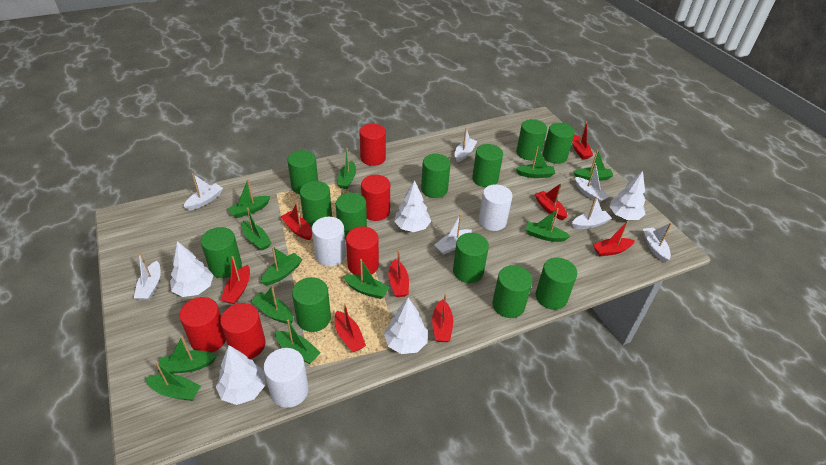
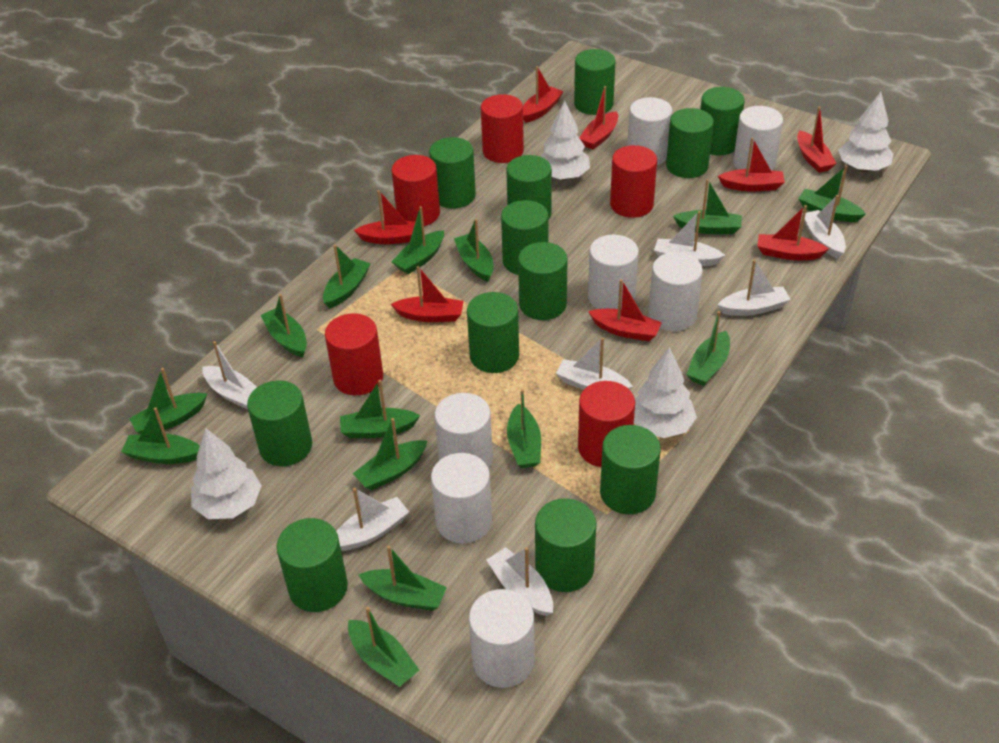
green boat: 12 -> 14
white cylinder: 3 -> 7
white tree: 5 -> 4

